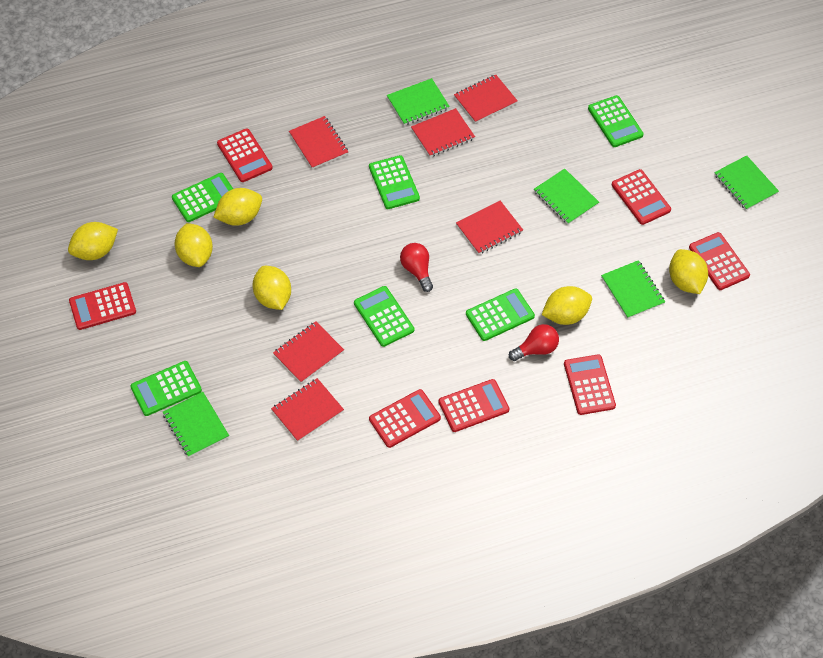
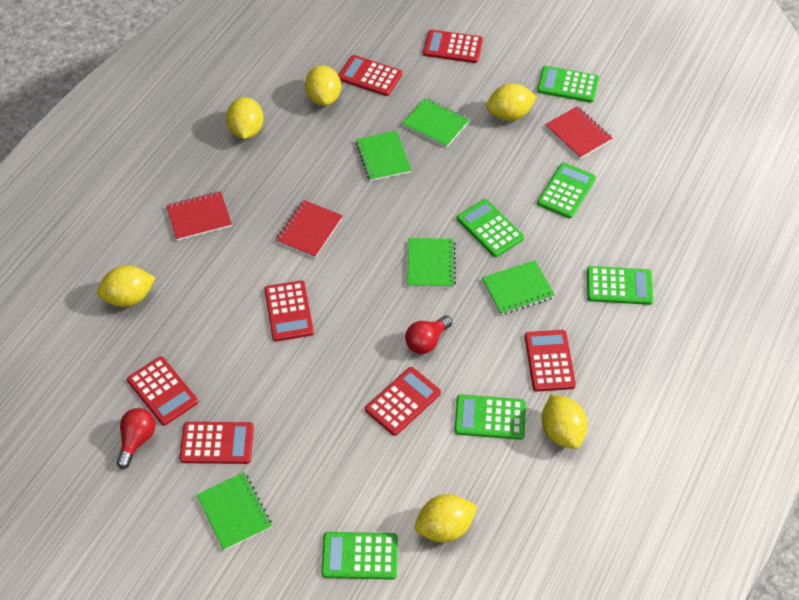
red notebook: 6 -> 3

